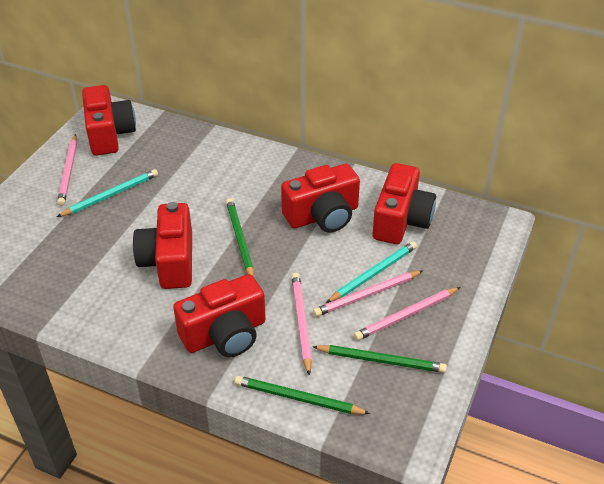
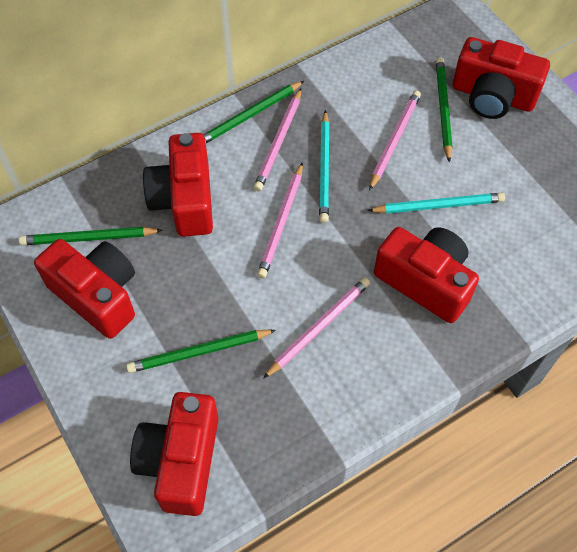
green pencil: 3 -> 4

